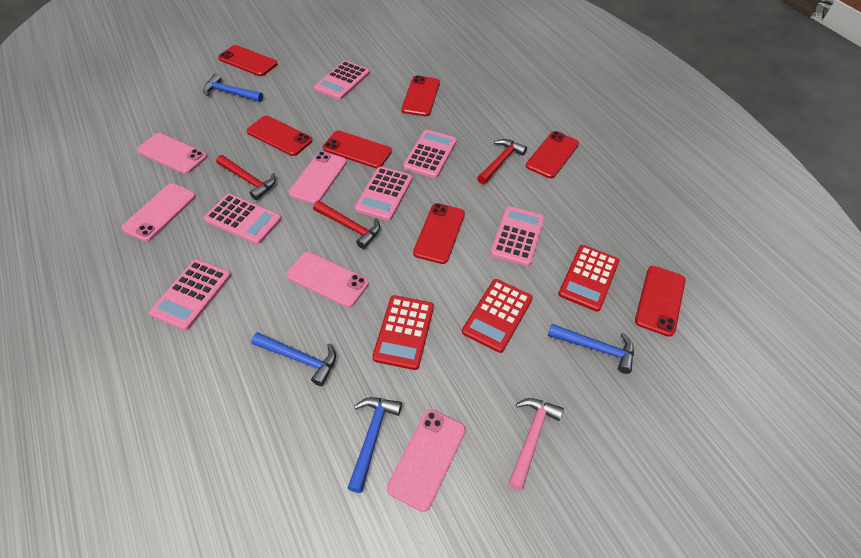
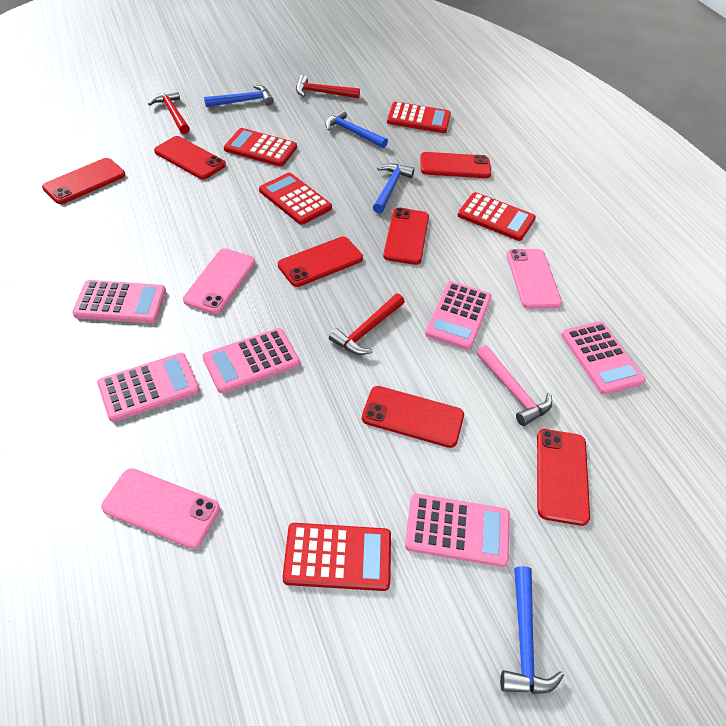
pink phone: 5 -> 3
red calculator: 3 -> 5

